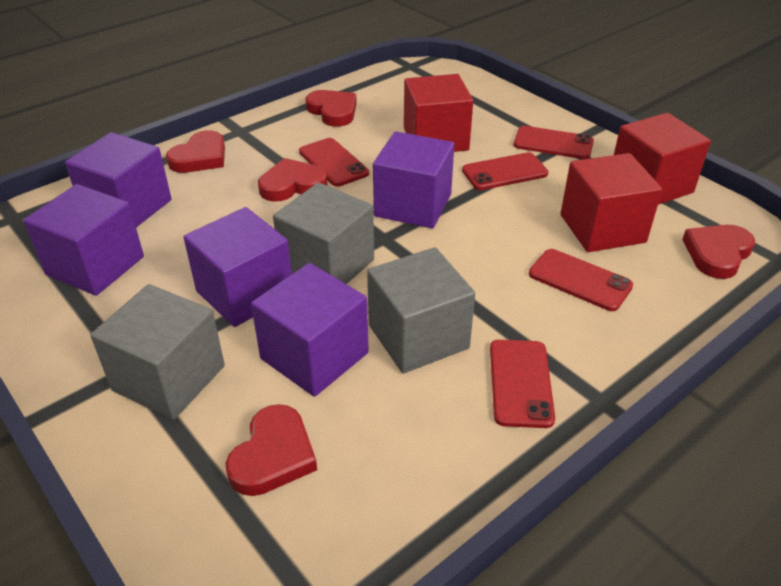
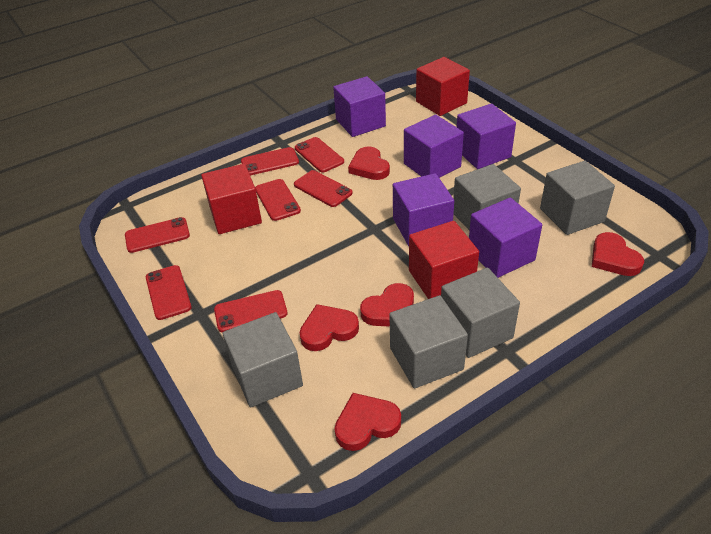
grey cube: 3 -> 5
red phone: 5 -> 7

